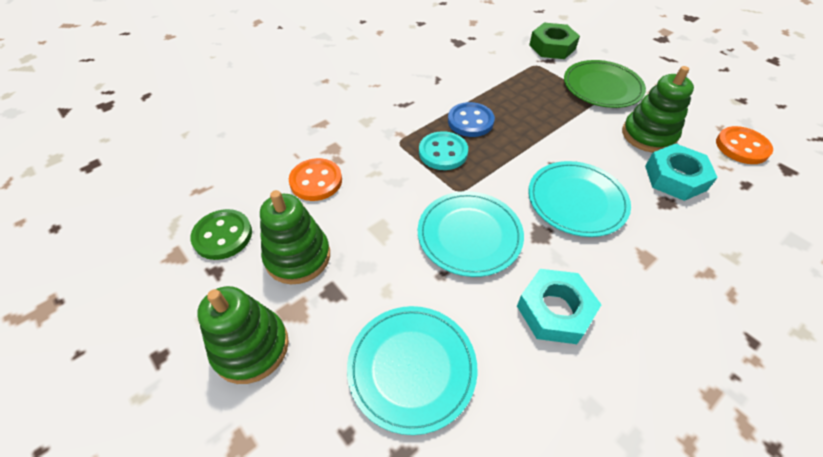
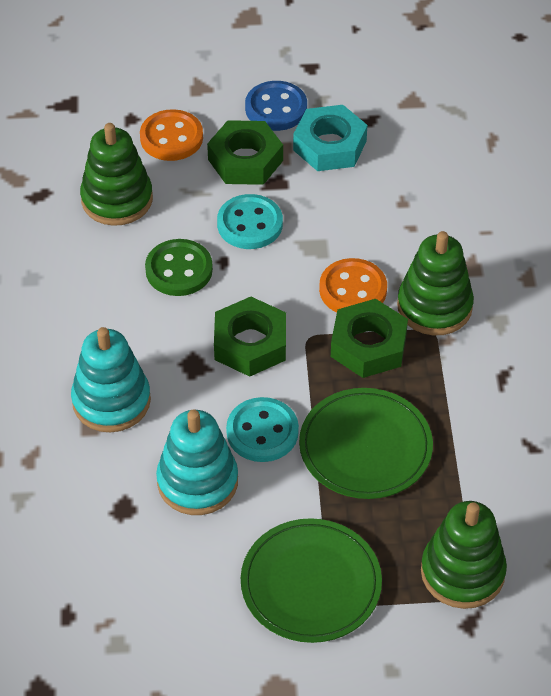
green nut: 1 -> 3
green plate: 1 -> 2
turquoise button: 1 -> 2
turquoise nut: 2 -> 1
turquoise plate: 3 -> 0
turquoise stacking toy: 0 -> 2

